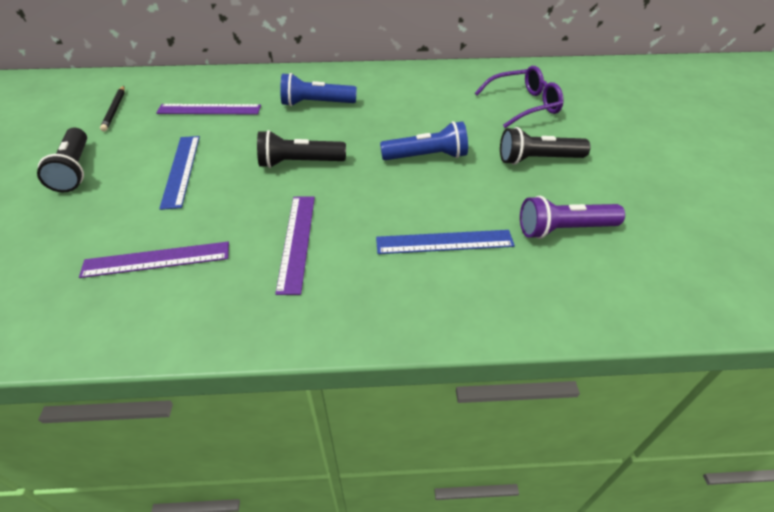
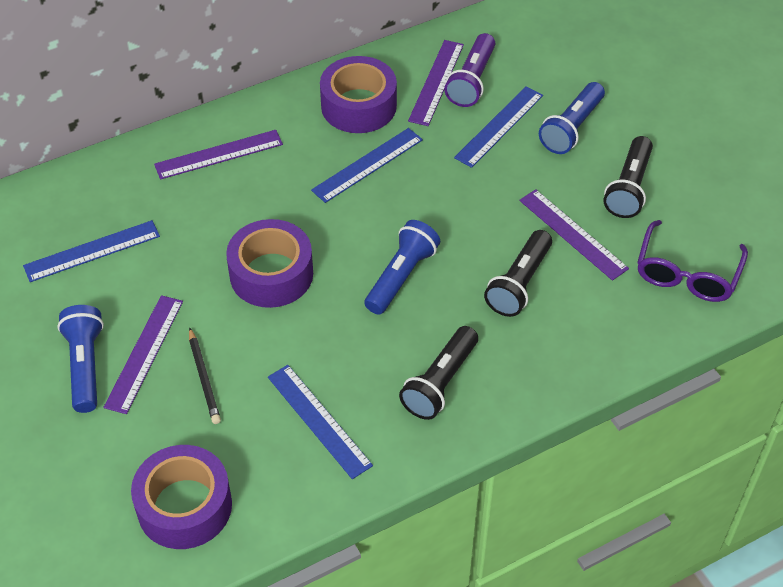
blue flashlight: 2 -> 3
blue ruler: 2 -> 4
purple ruler: 3 -> 4
purple tape: 0 -> 3

